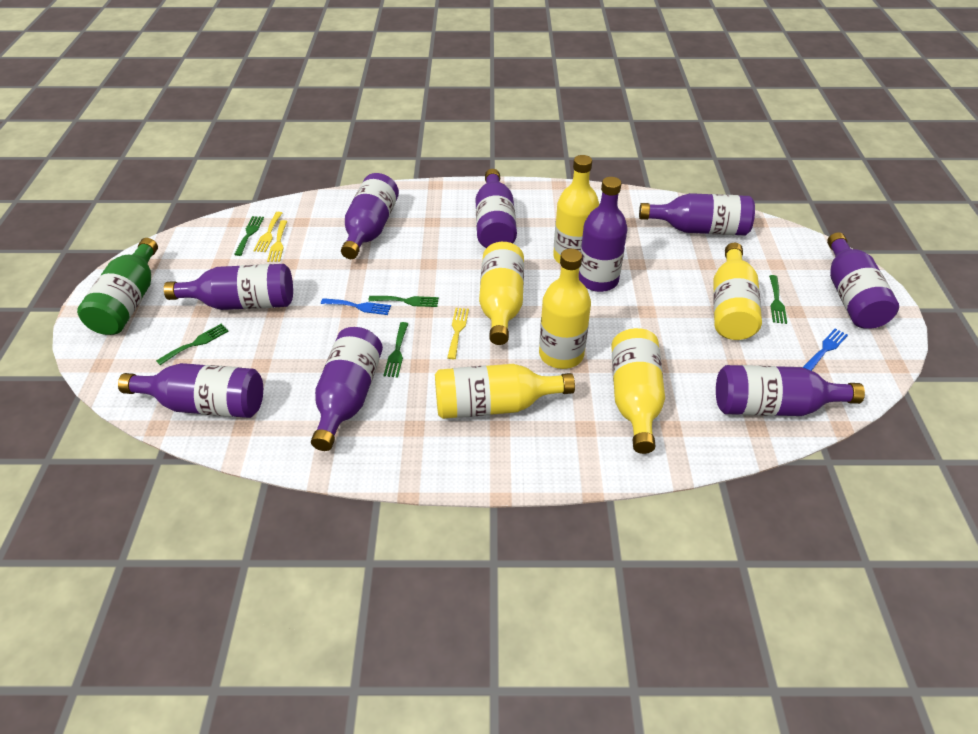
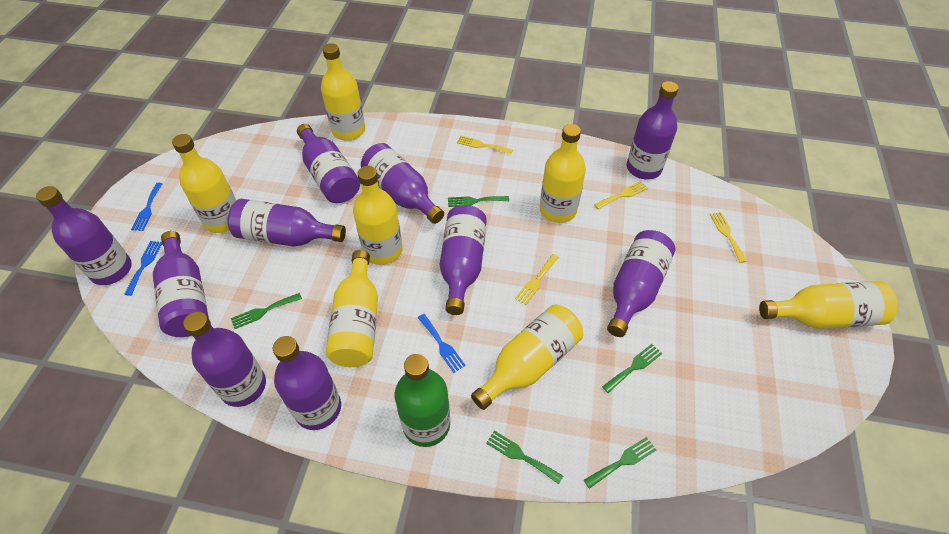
blue fork: 2 -> 3
purple bottle: 9 -> 10
yellow bottle: 6 -> 7
yellow fork: 3 -> 4

